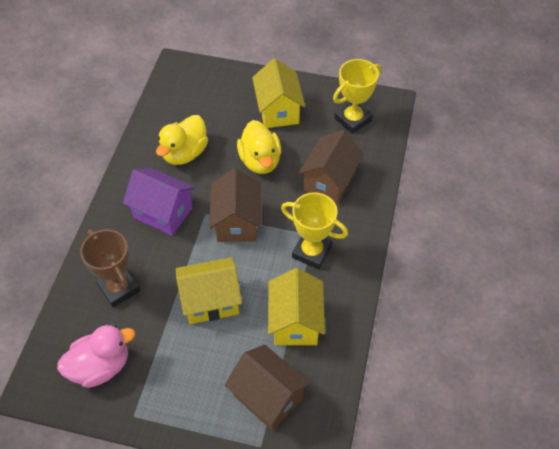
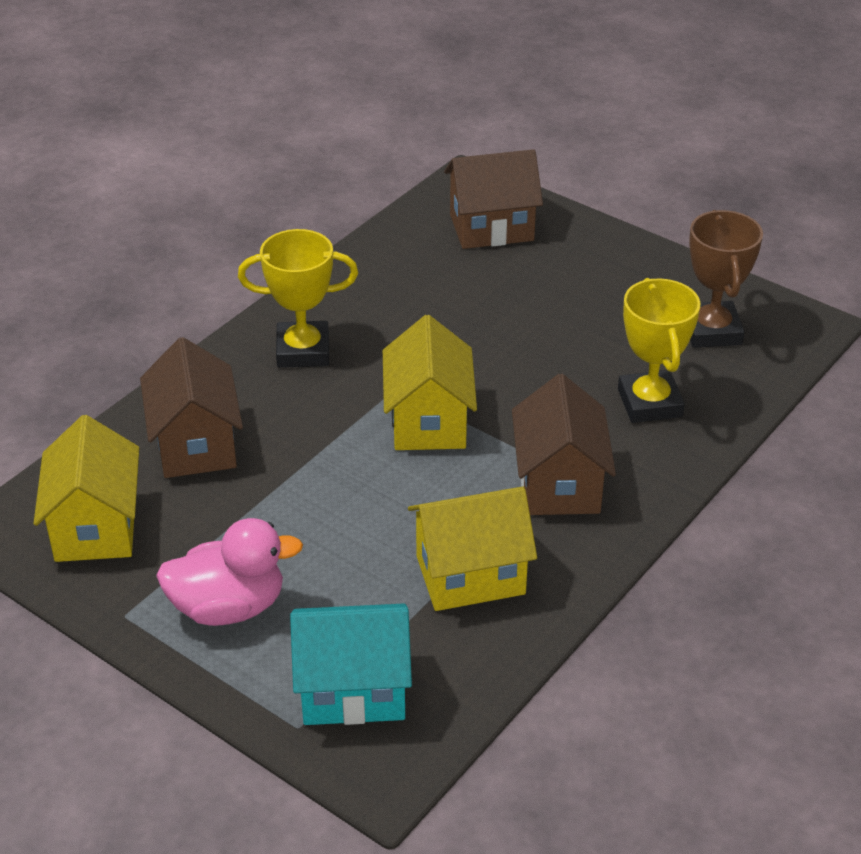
purple house: 1 -> 0
turquoise house: 0 -> 1
yellow duck: 2 -> 0

